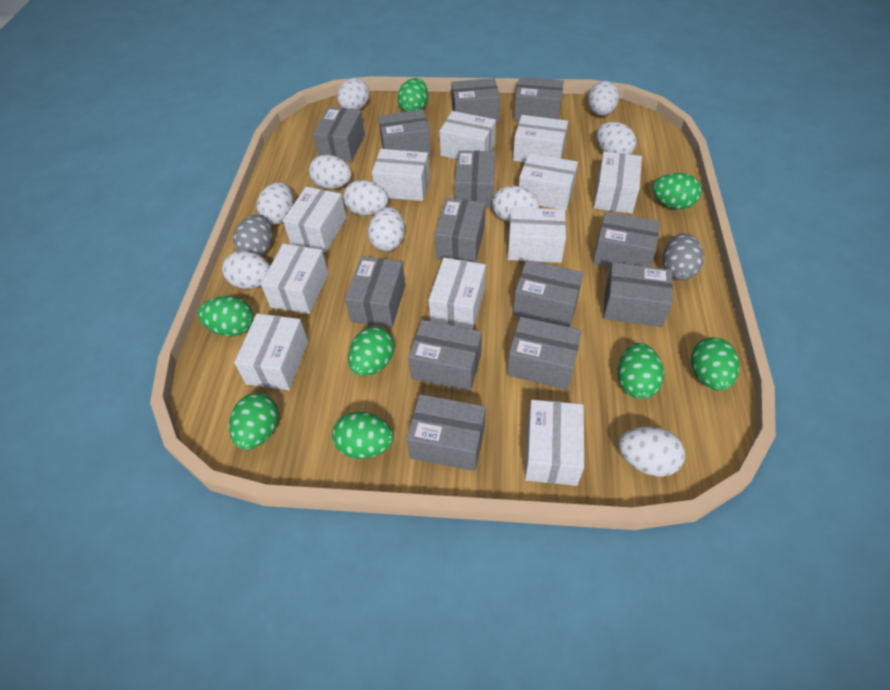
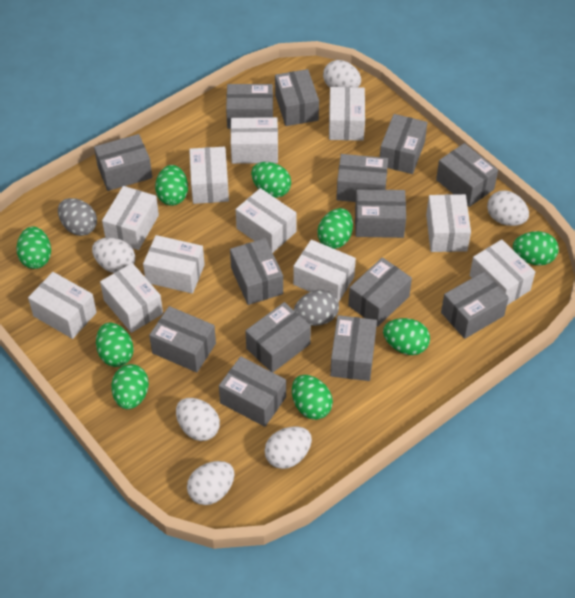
green egg: 8 -> 9
grey box: 13 -> 14
white egg: 10 -> 6

